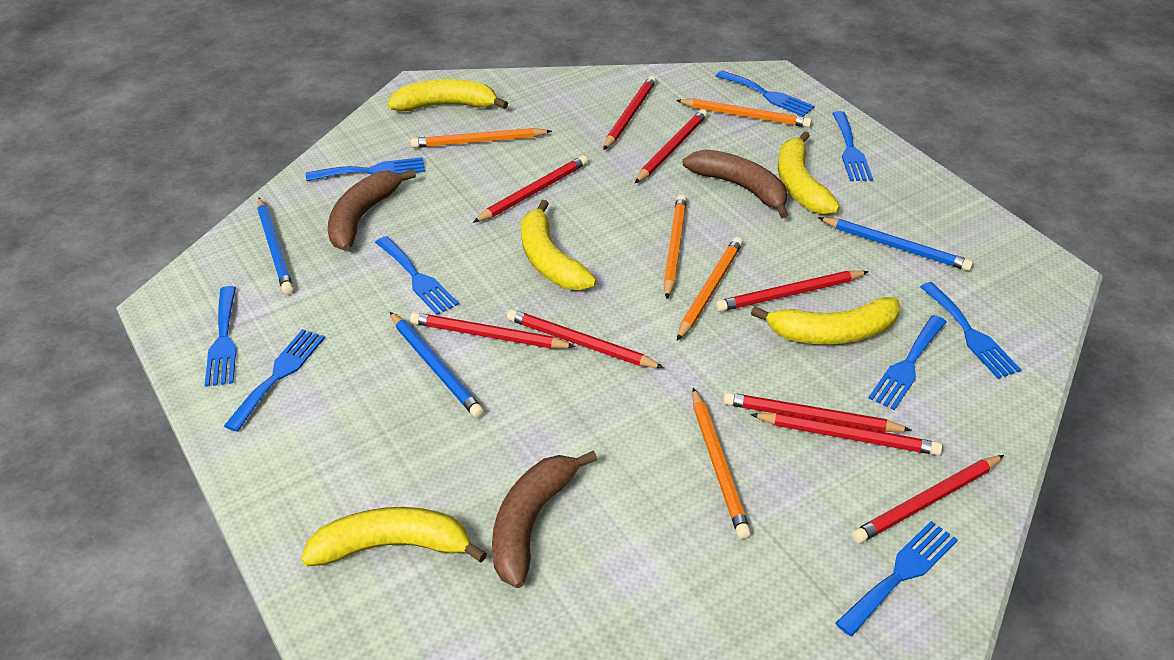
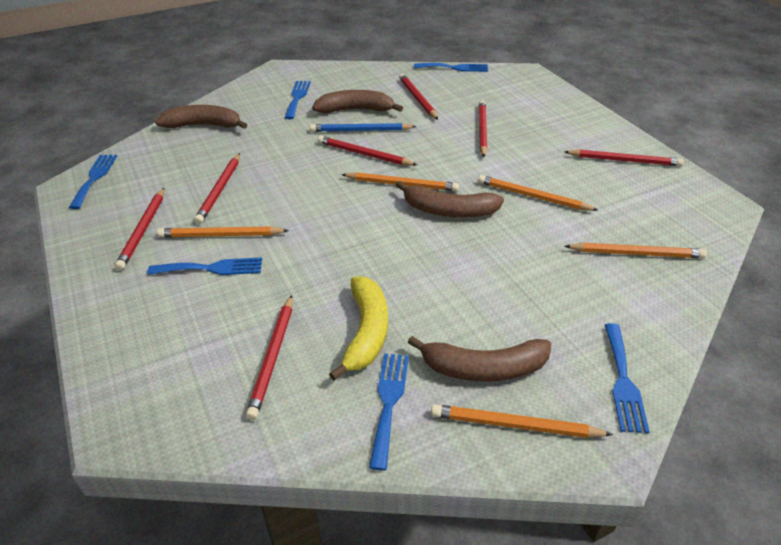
blue fork: 9 -> 6
blue pencil: 3 -> 1
brown banana: 3 -> 4
red pencil: 9 -> 7
yellow banana: 5 -> 1

